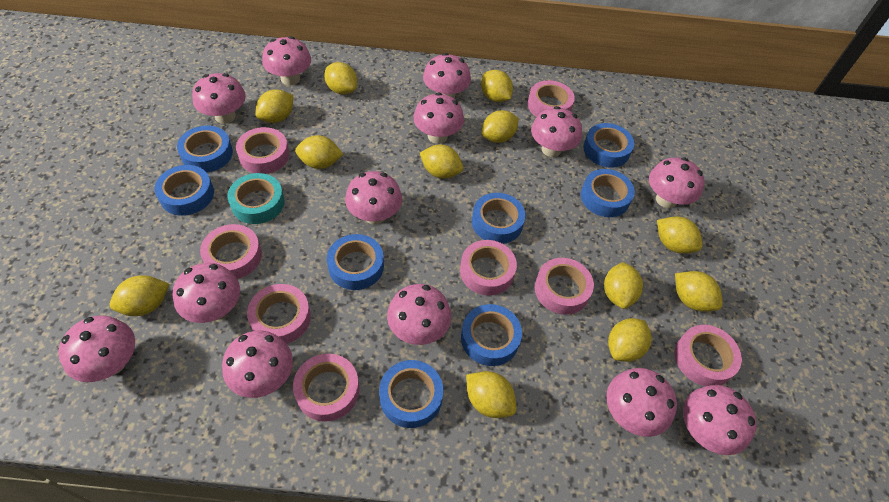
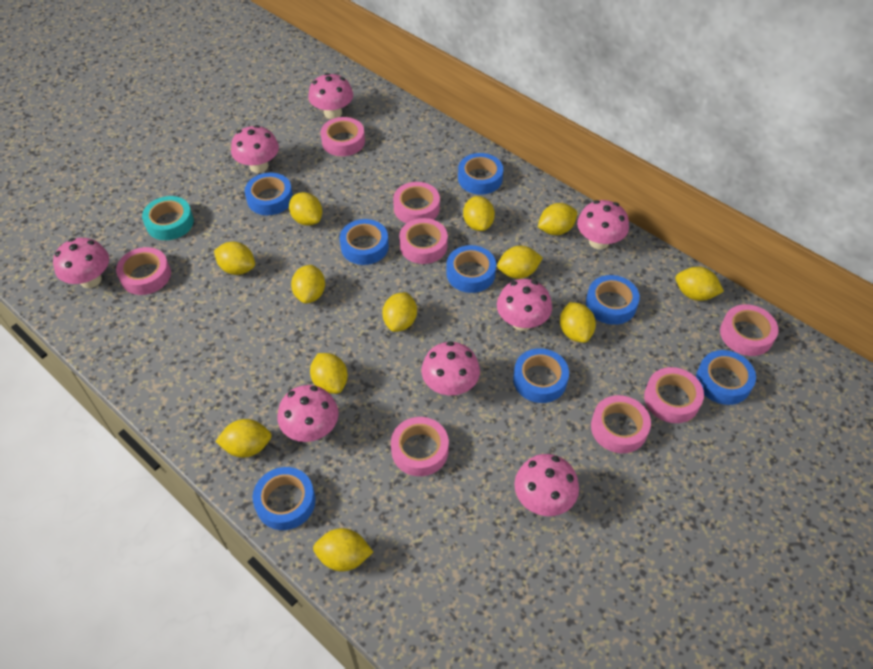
pink mushroom: 13 -> 8

